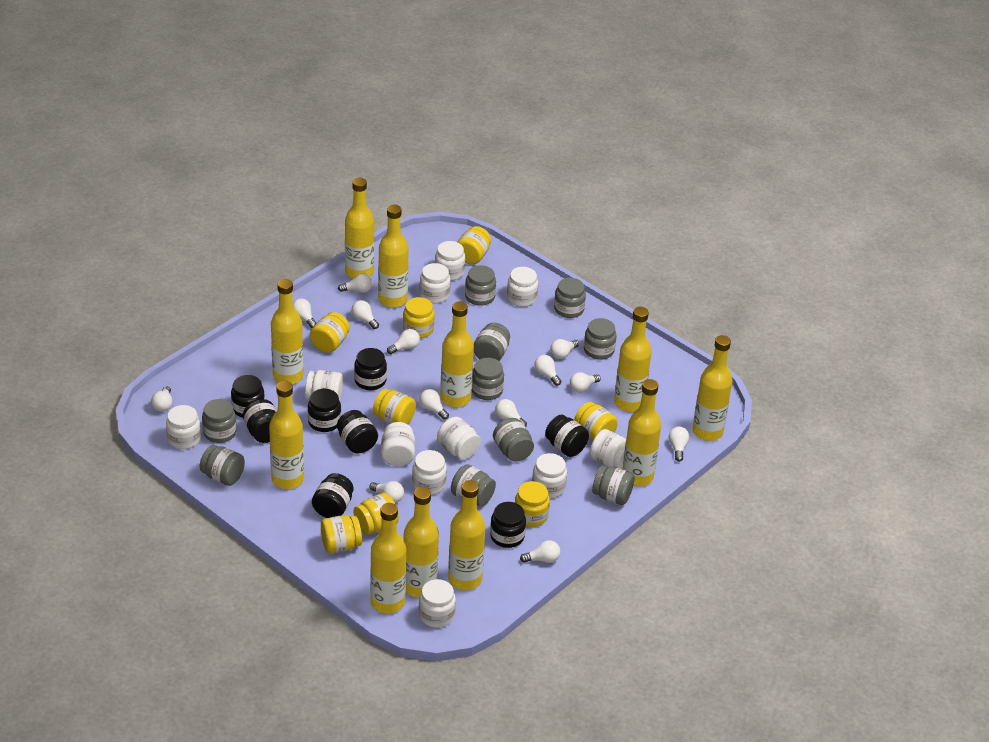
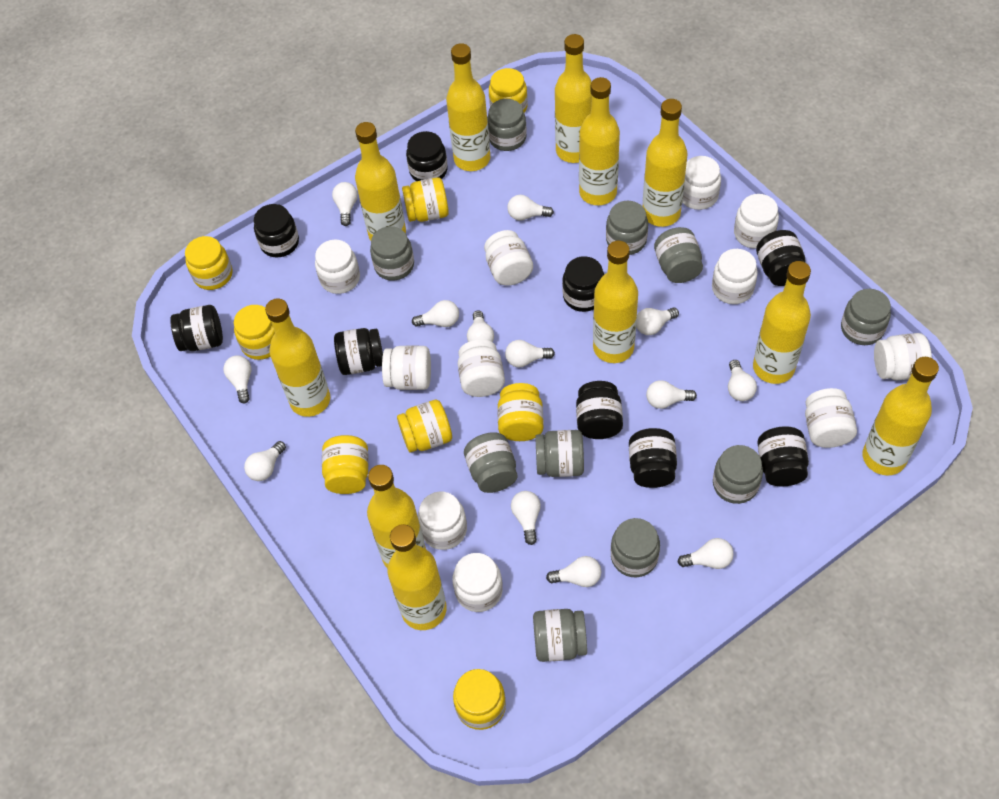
black jar: 8 -> 9

